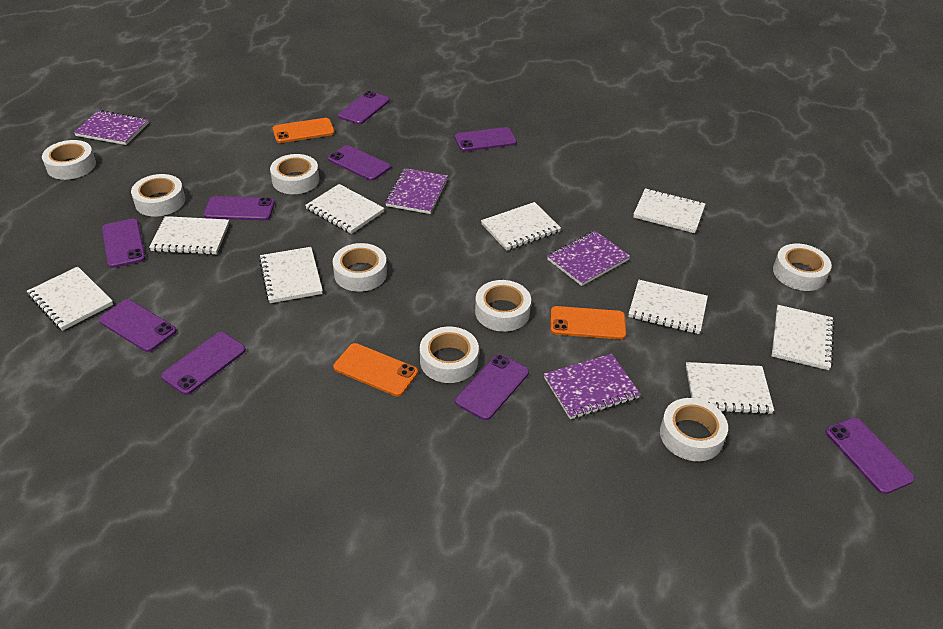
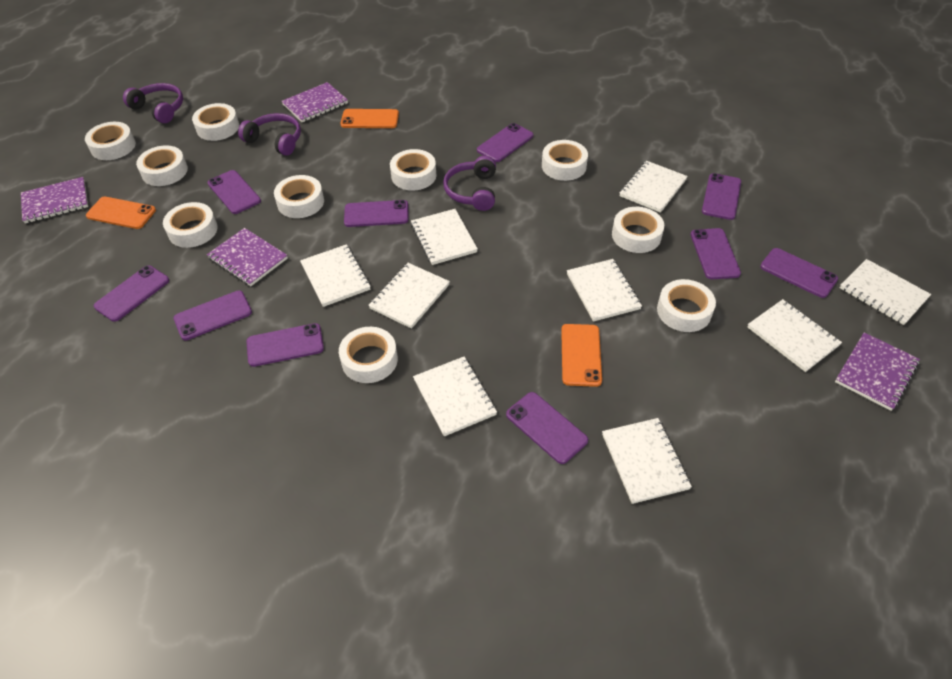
purple headphones: 0 -> 3
purple phone: 9 -> 10
white tape: 8 -> 10

